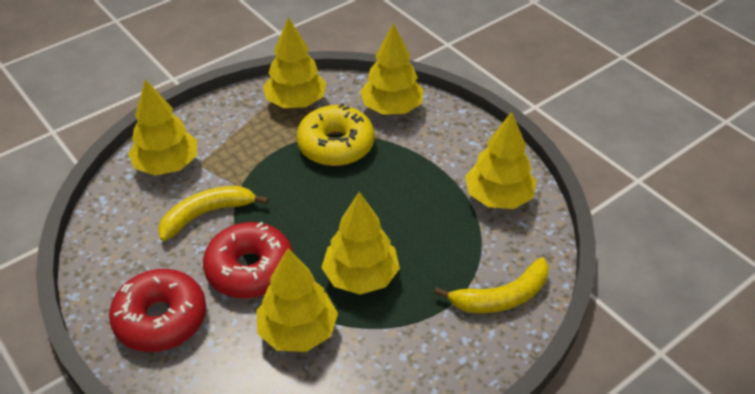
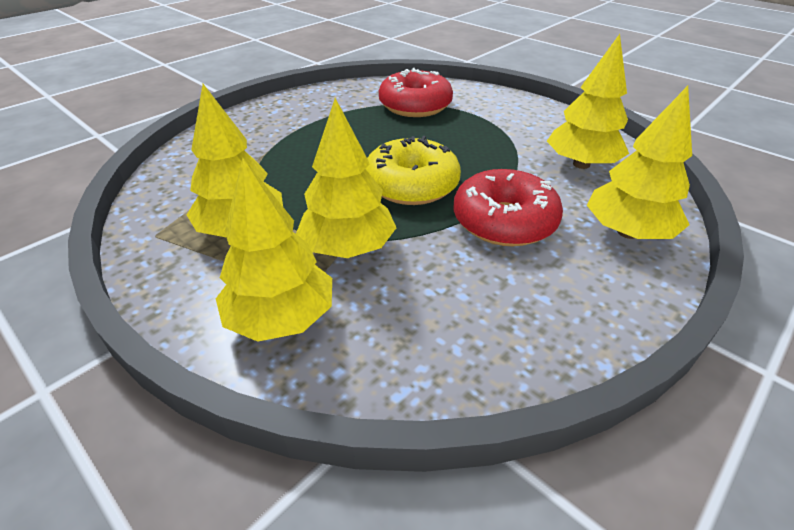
yellow banana: 2 -> 0
yellow tree: 6 -> 5

